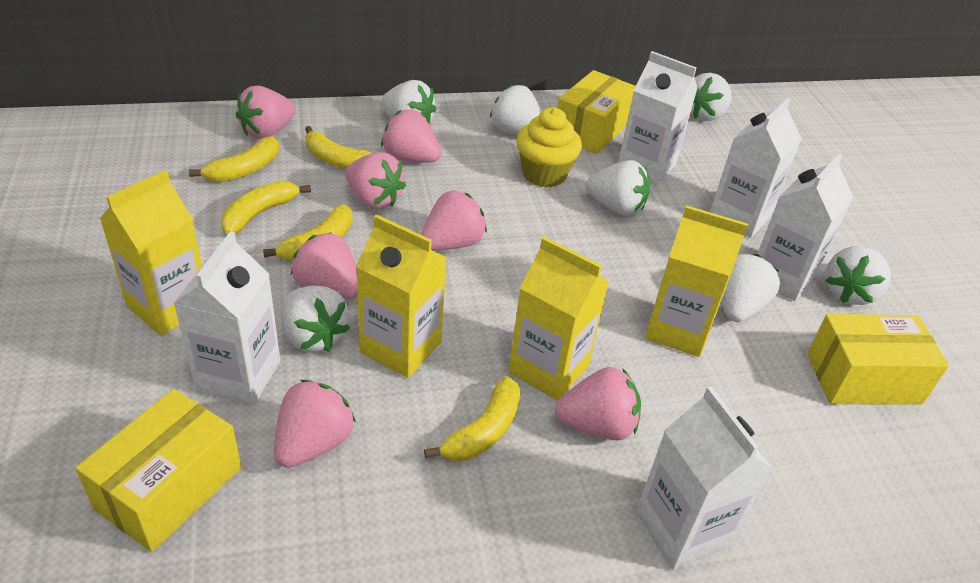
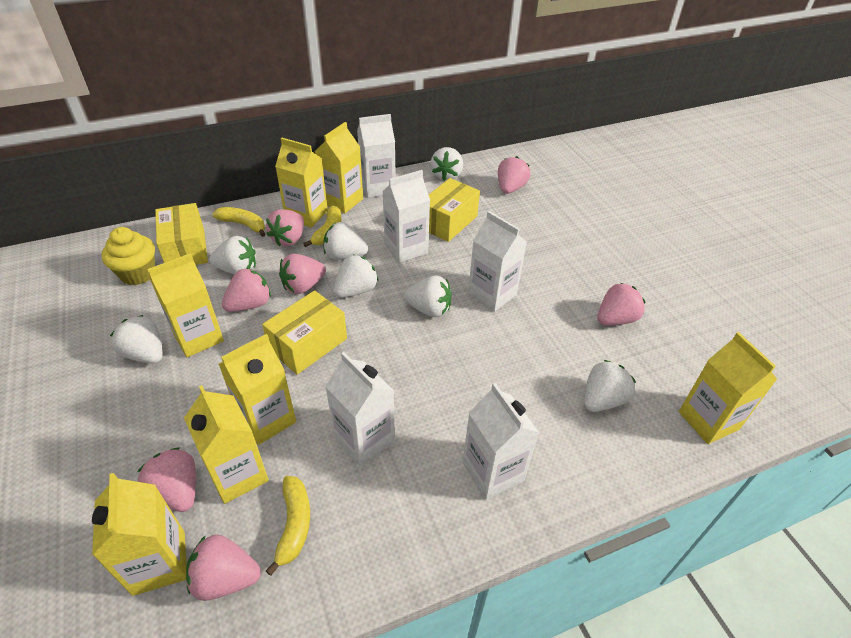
yellow banana: 5 -> 3
yellow carton: 4 -> 7

